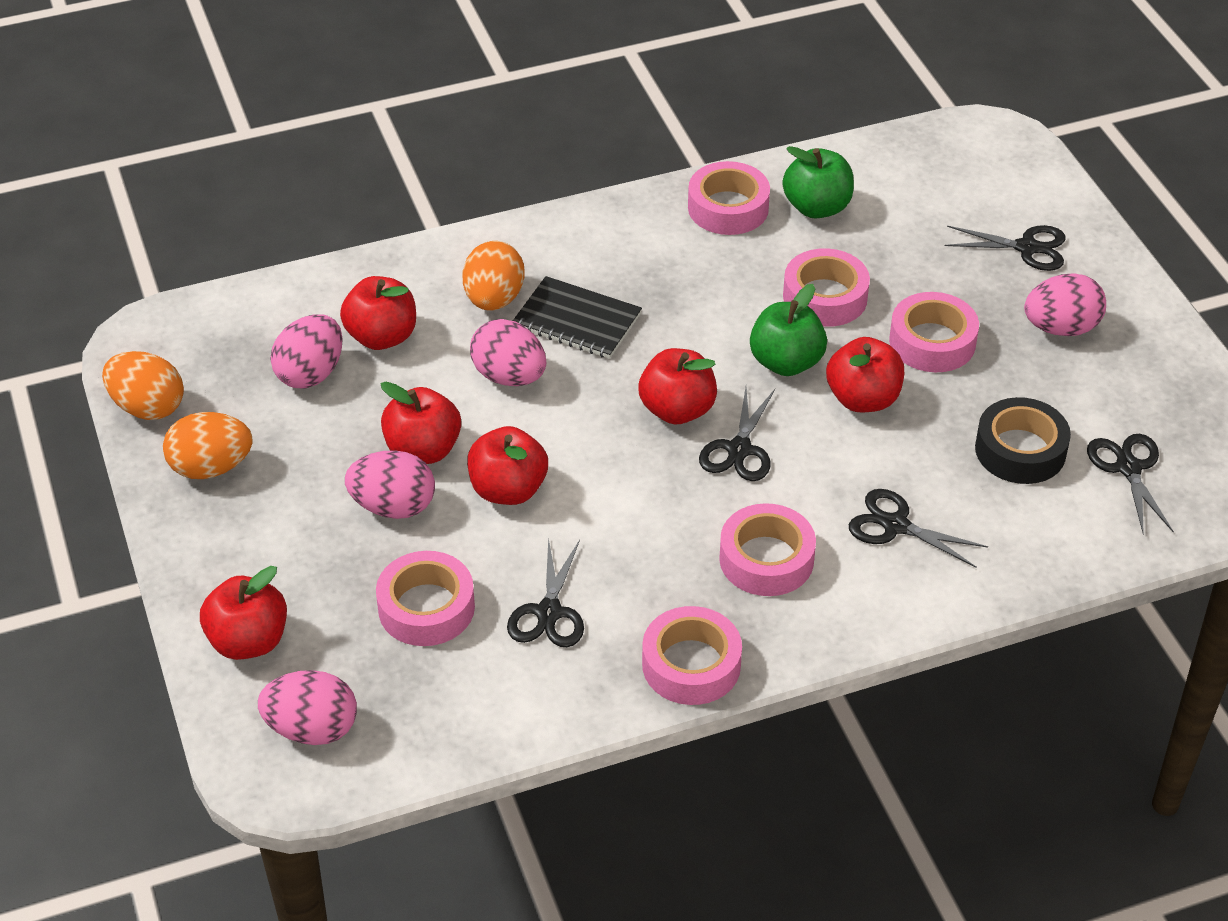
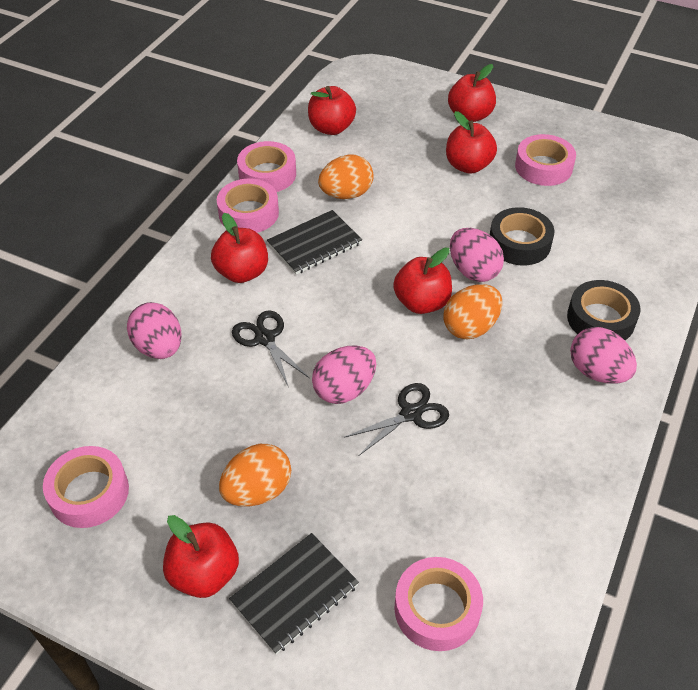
black notebook: 1 -> 2
black scissors: 5 -> 2
black tape: 1 -> 2
green apple: 2 -> 0
pink egg: 5 -> 4
pink tape: 6 -> 5

